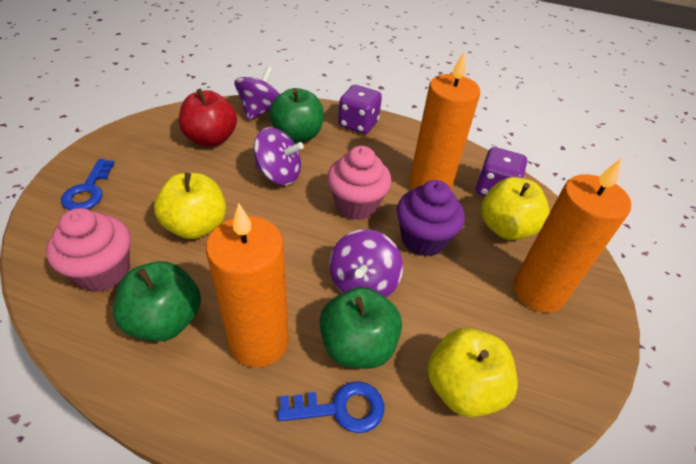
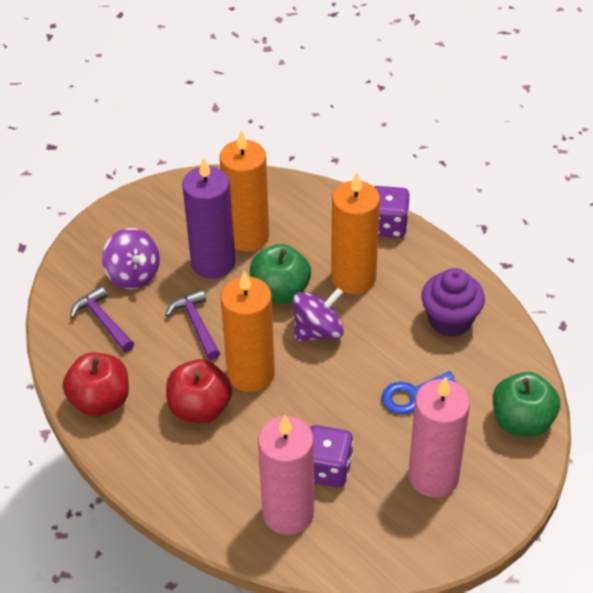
blue key: 2 -> 1
green apple: 3 -> 2
pink candle: 0 -> 2
pink cupcake: 2 -> 0
purple candle: 0 -> 1
purple hammer: 0 -> 2
purple spinning top: 3 -> 2
red apple: 1 -> 2
yellow apple: 3 -> 0

